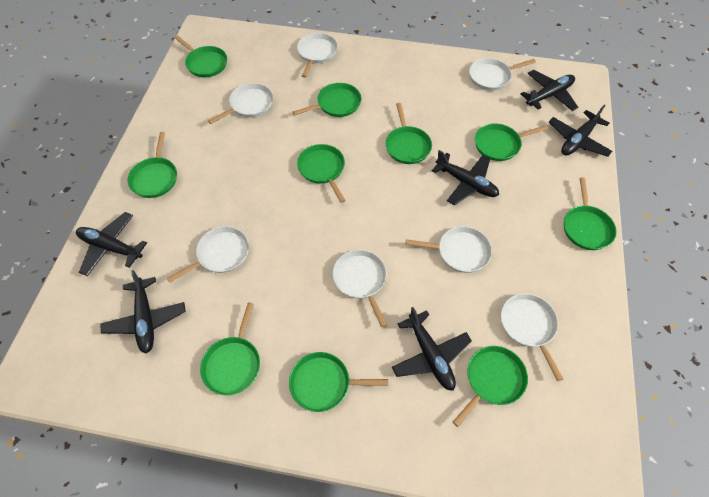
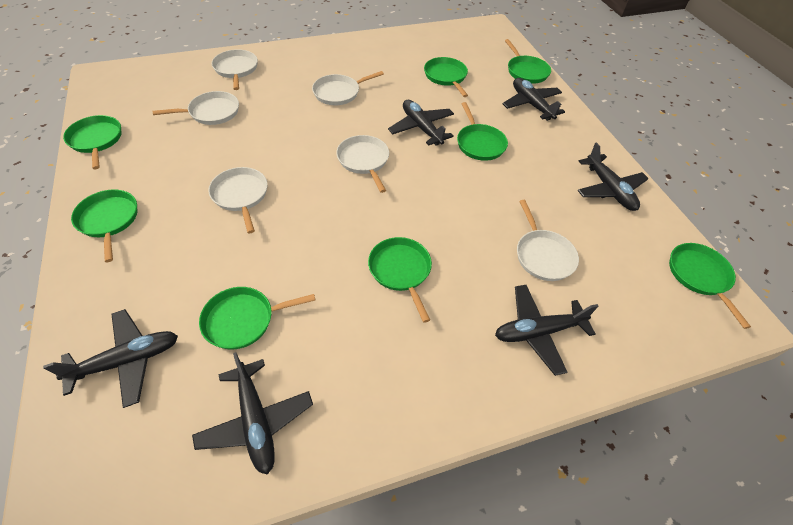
green pan: 10 -> 8
white pan: 7 -> 6

